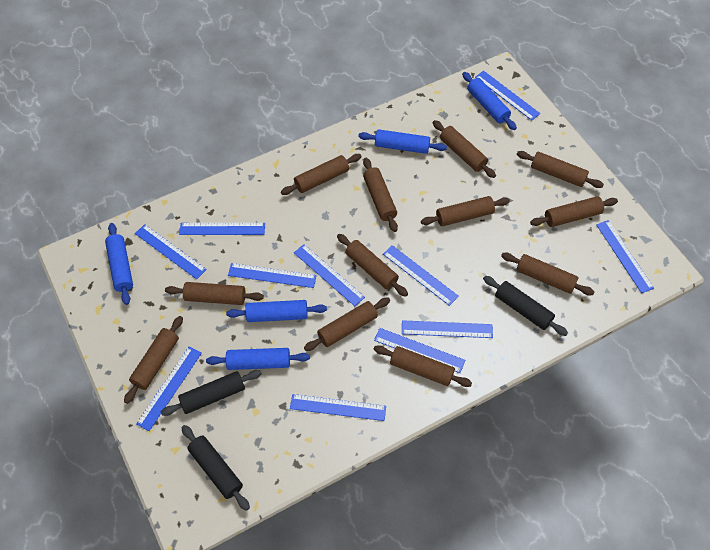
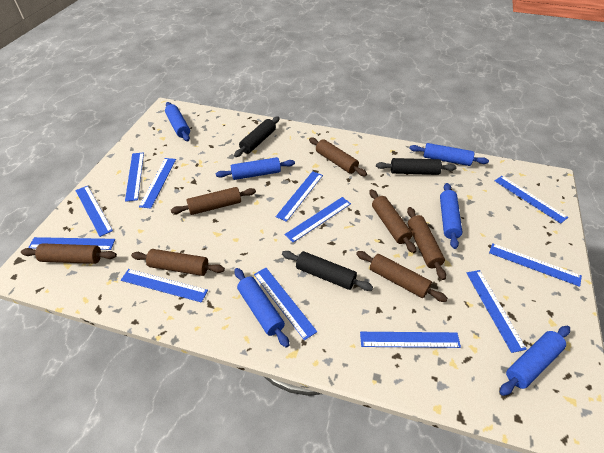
blue rolling pin: 5 -> 6
blue ruler: 11 -> 12
brown rolling pin: 12 -> 7

